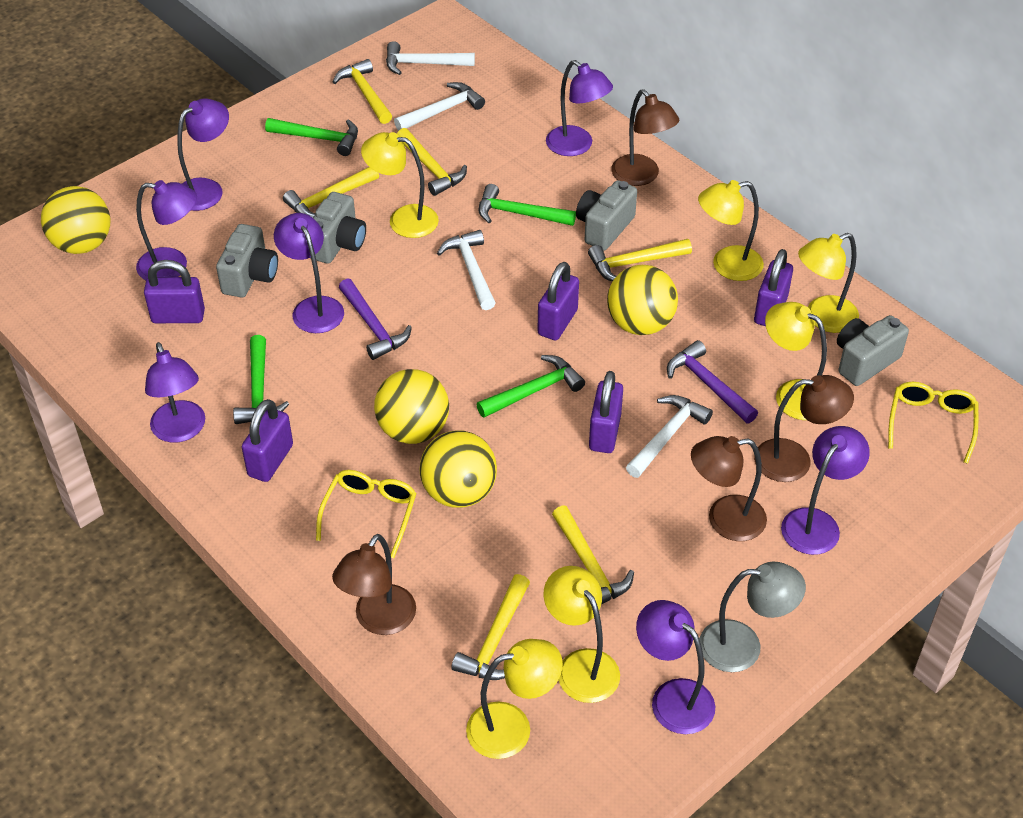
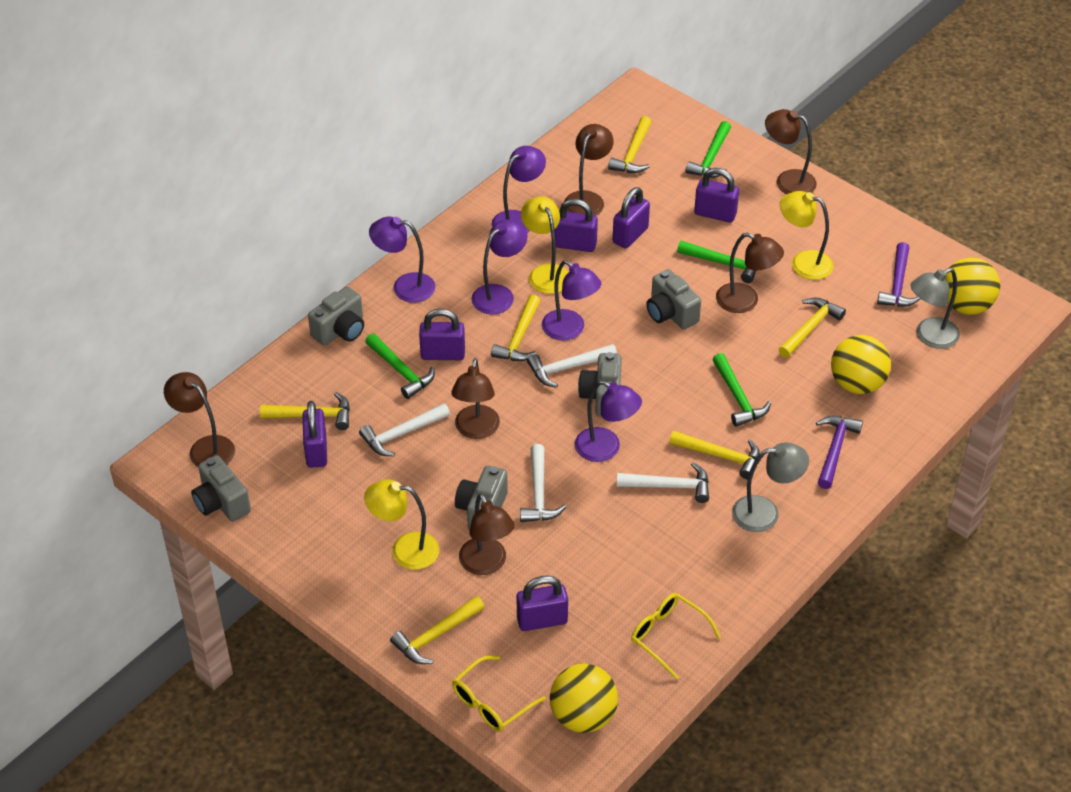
brown lamp: 4 -> 6
grey camera: 4 -> 5
grey lamp: 1 -> 2
purple lamp: 7 -> 5
purple padlock: 5 -> 6
yellow ball: 4 -> 3
yellow lamp: 6 -> 3

